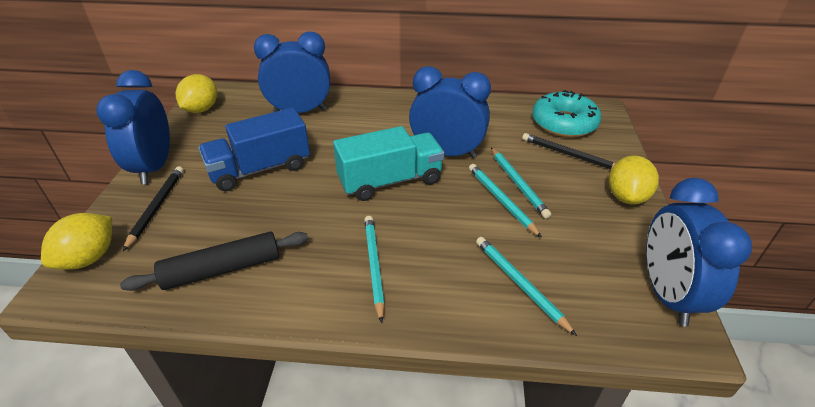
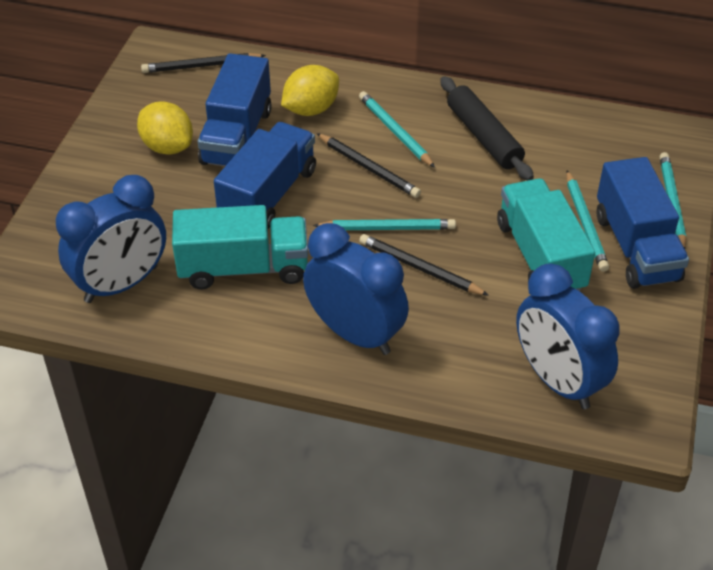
black pencil: 2 -> 3
blue clock: 4 -> 3
blue truck: 1 -> 3
turquoise donut: 1 -> 0
turquoise truck: 1 -> 2
yellow lemon: 3 -> 2

